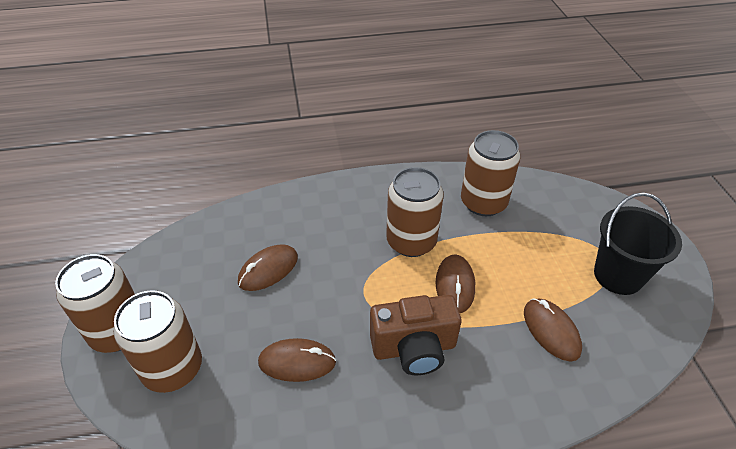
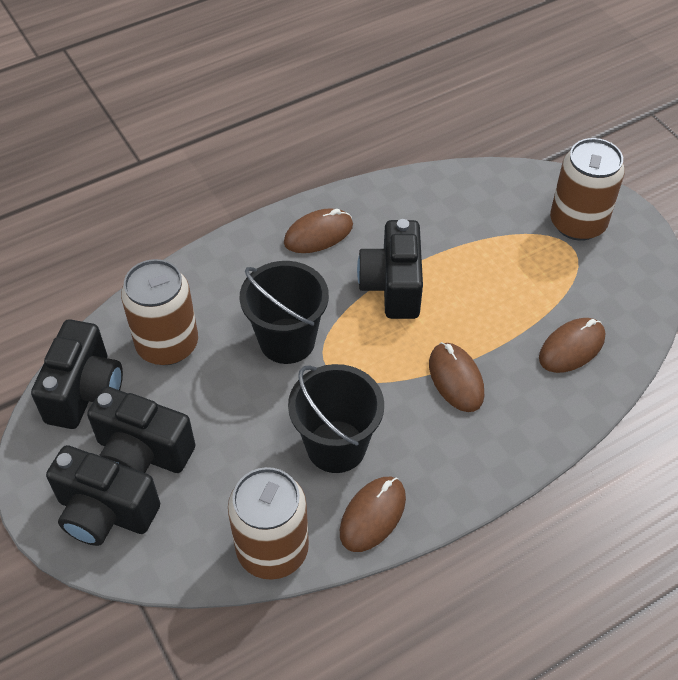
black bucket: 1 -> 2
black camera: 0 -> 4
brown camera: 1 -> 0
brown can: 4 -> 3

